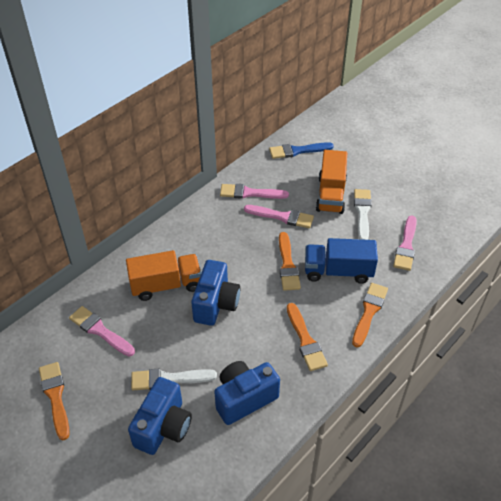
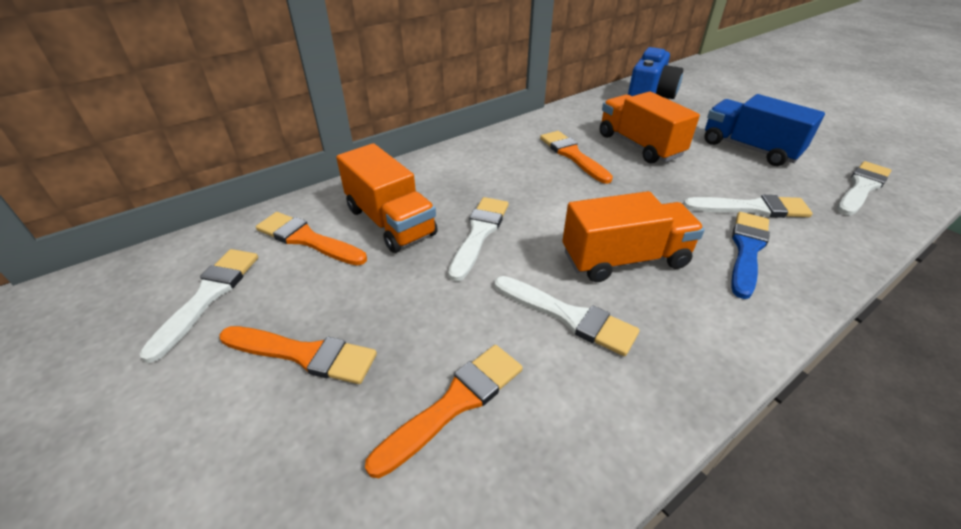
blue camera: 3 -> 1
orange truck: 2 -> 3
pink brush: 4 -> 0
white brush: 2 -> 5

